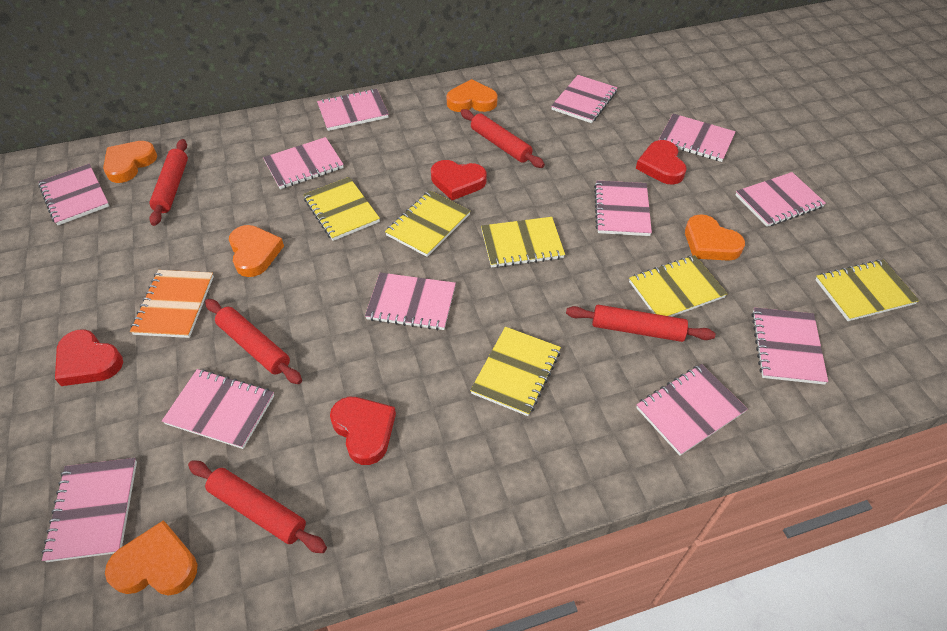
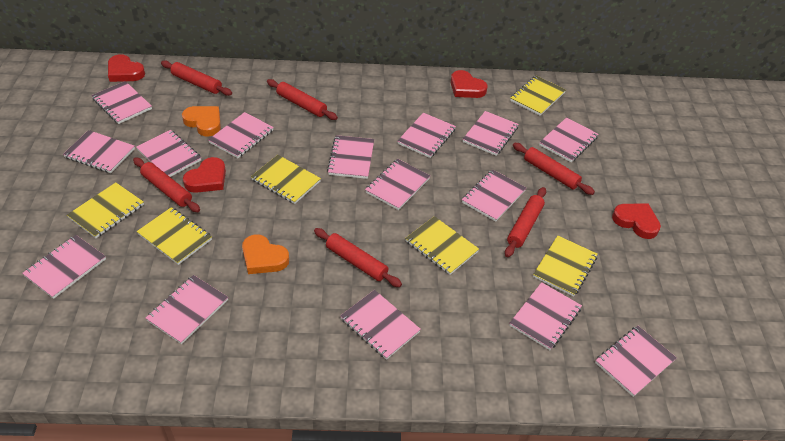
orange heart: 5 -> 2
orange notebook: 1 -> 0
pink notebook: 12 -> 15
red rolling pin: 5 -> 6

